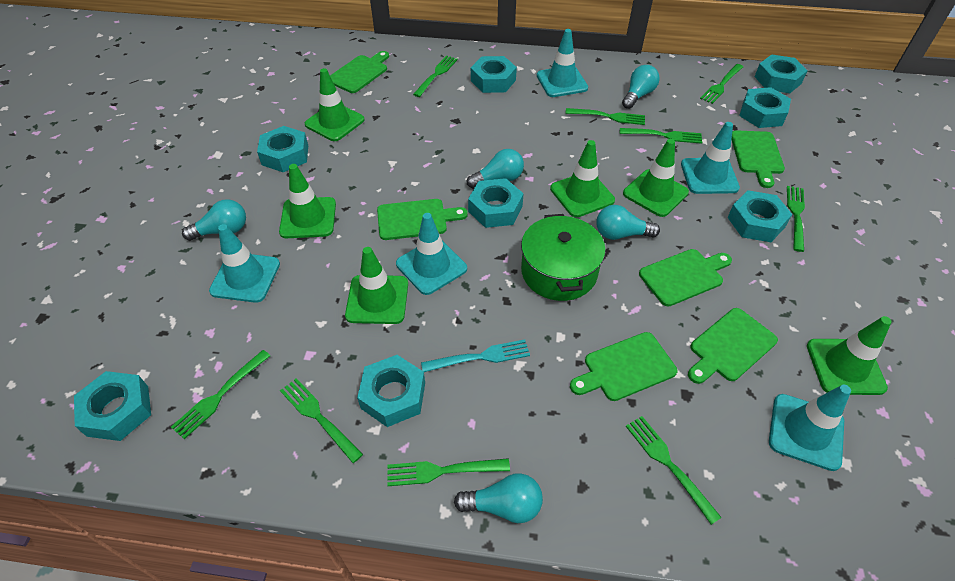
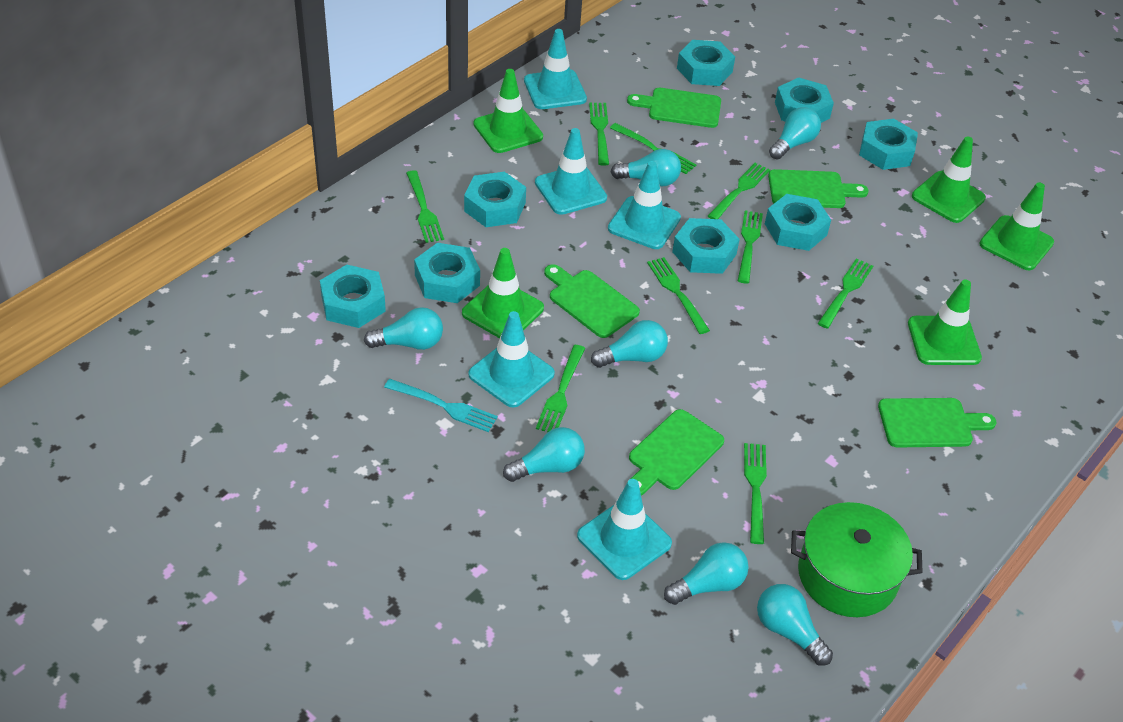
green cutting board: 6 -> 5
green traffic cone: 6 -> 5
turquoise light bulb: 5 -> 7

